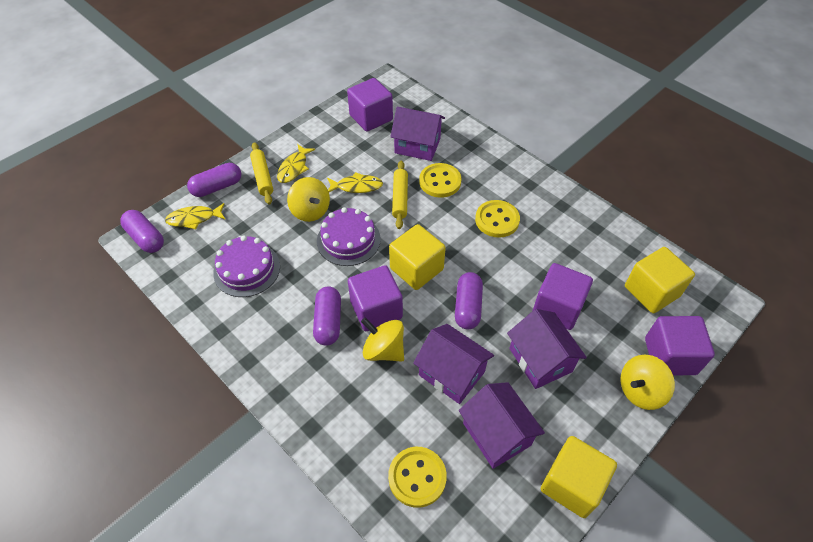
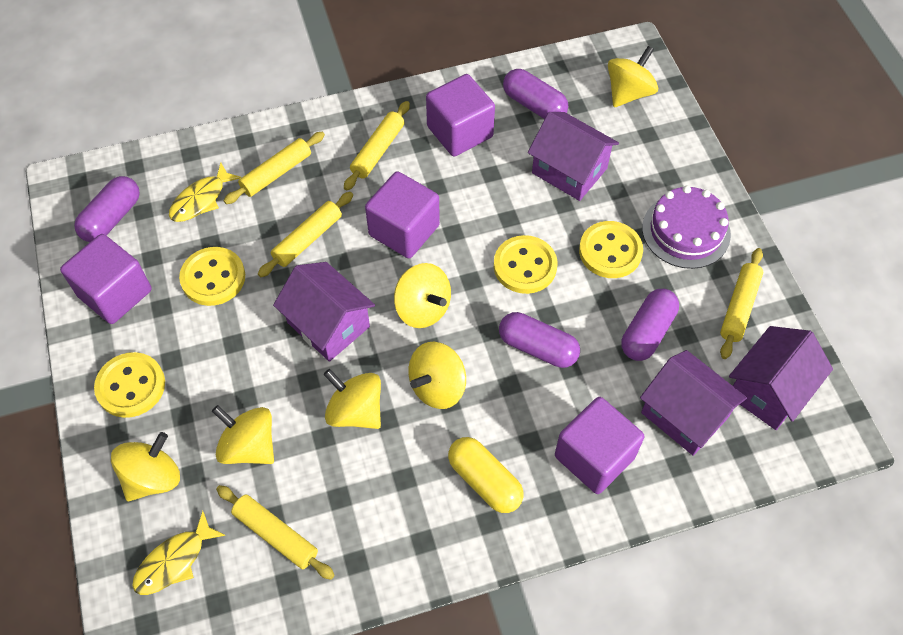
purple cake: 2 -> 1
yellow button: 3 -> 4
yellow capsule: 0 -> 1
yellow cube: 3 -> 0
yellow fish: 3 -> 2
yellow rolling pin: 2 -> 5
yellow spinning top: 3 -> 6

